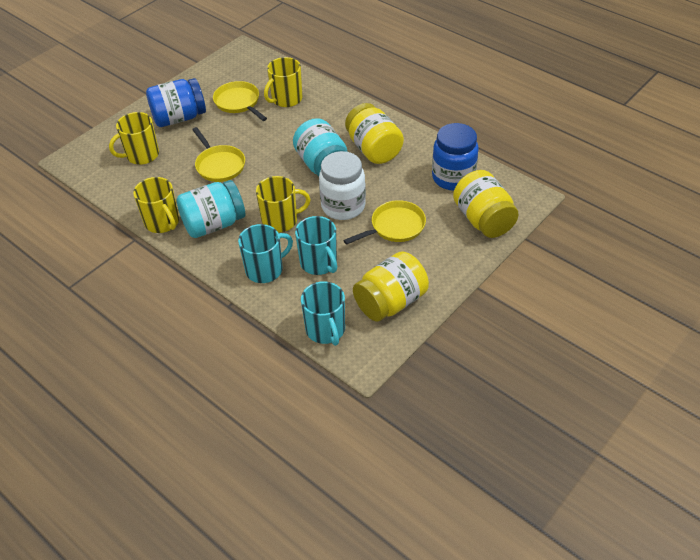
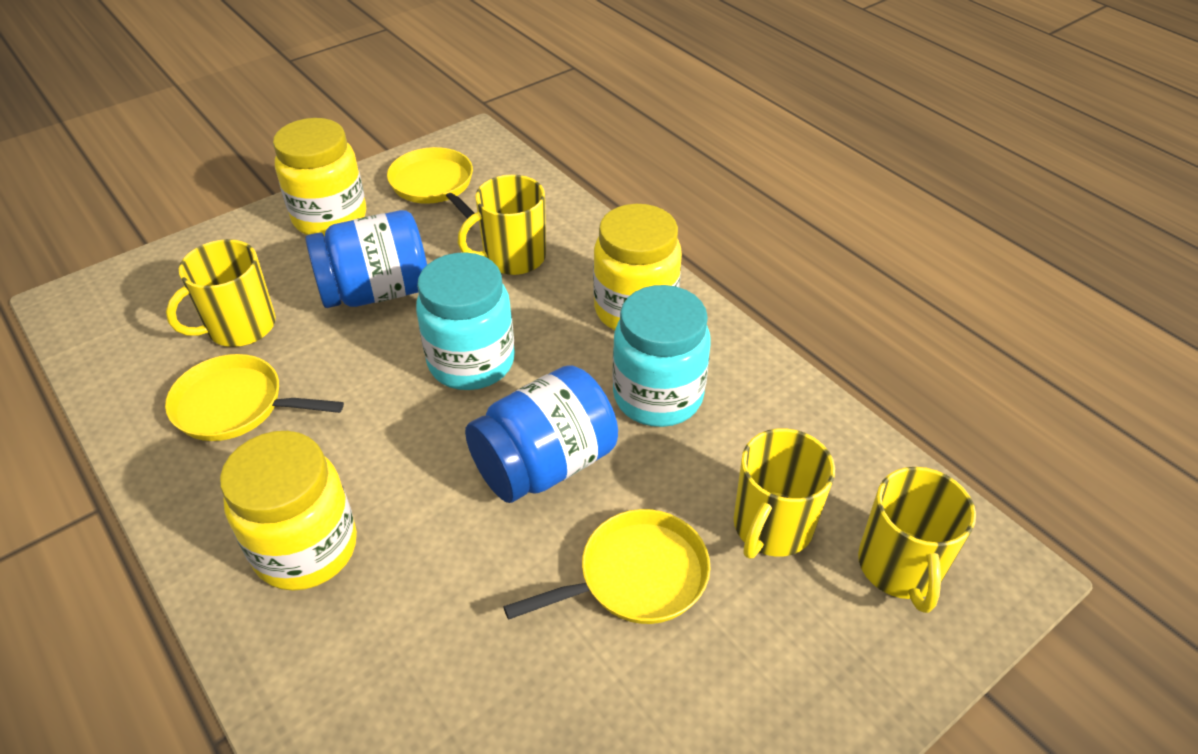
turquoise mug: 3 -> 0
white jar: 1 -> 0

